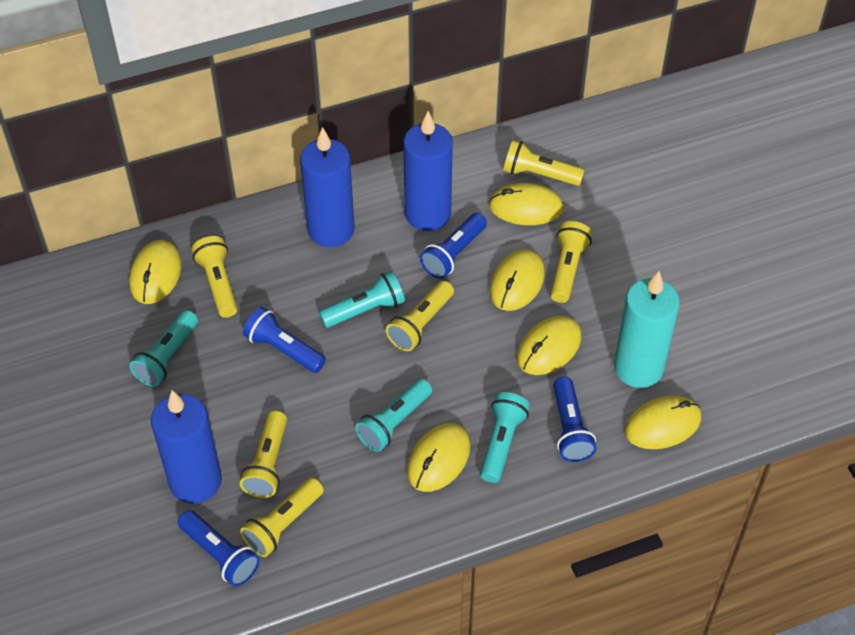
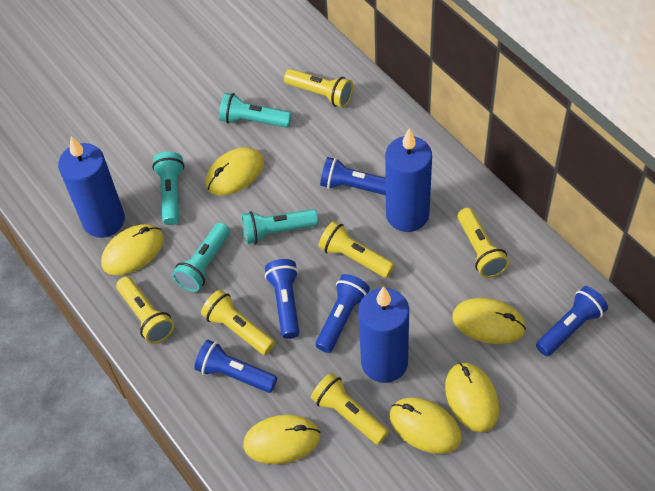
blue flashlight: 4 -> 5
turquoise candle: 1 -> 0

